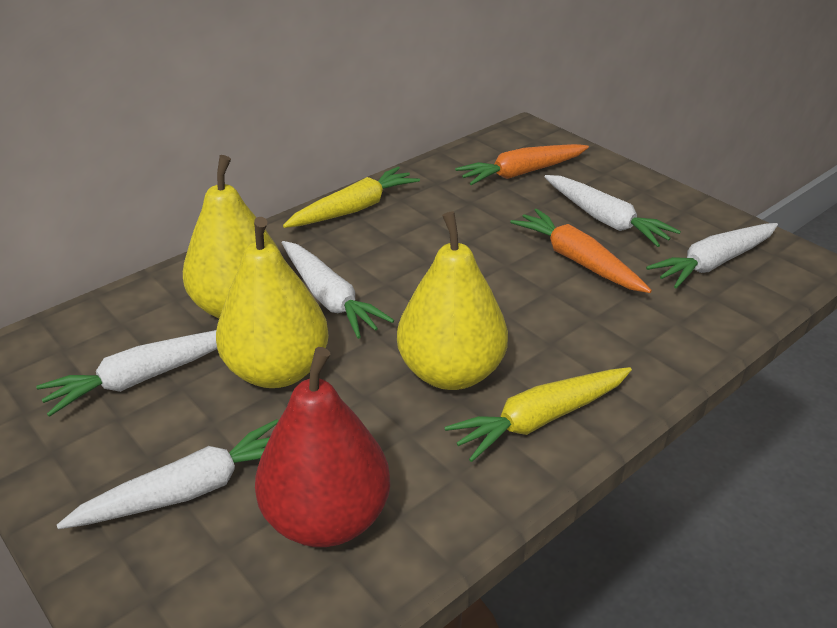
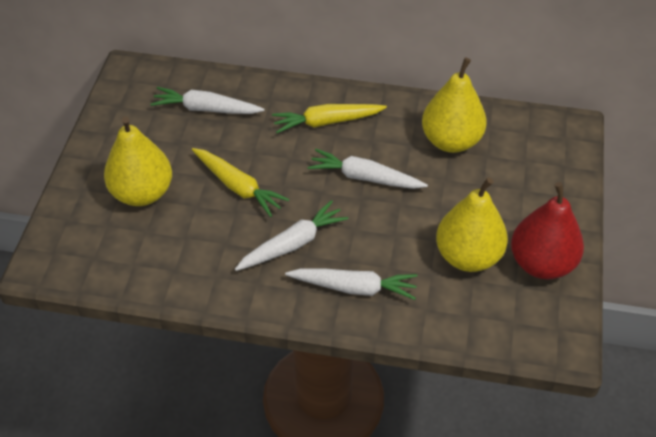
orange carrot: 2 -> 0
white carrot: 5 -> 4

